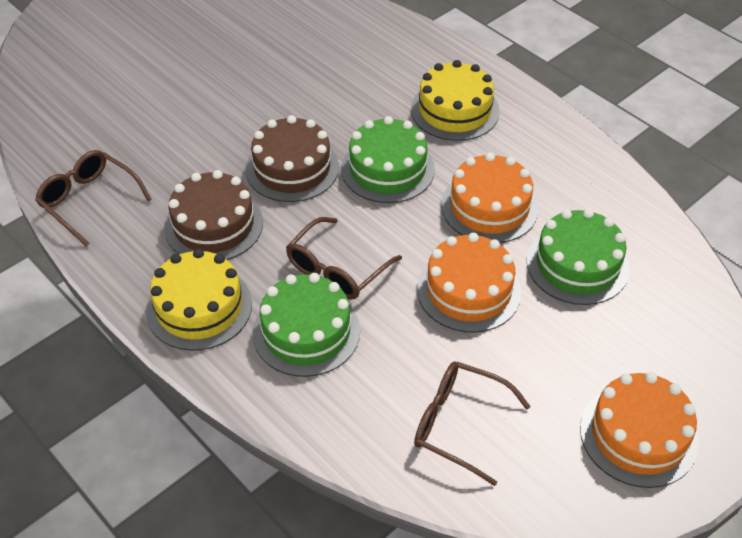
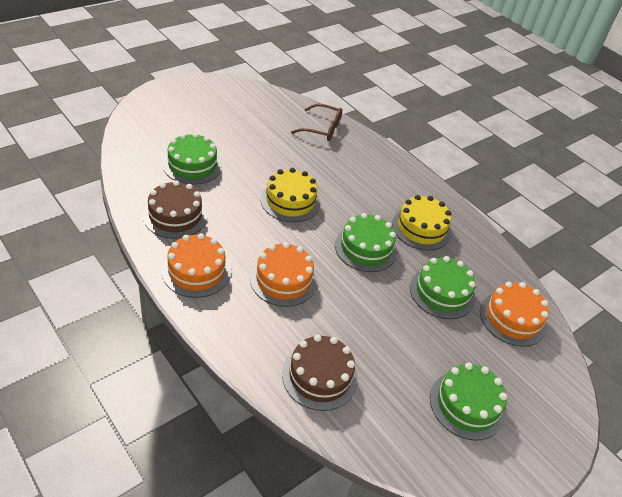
brown glasses: 3 -> 1
green cake: 3 -> 4

